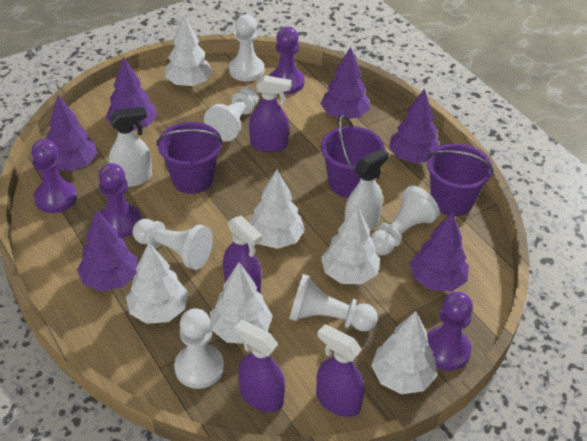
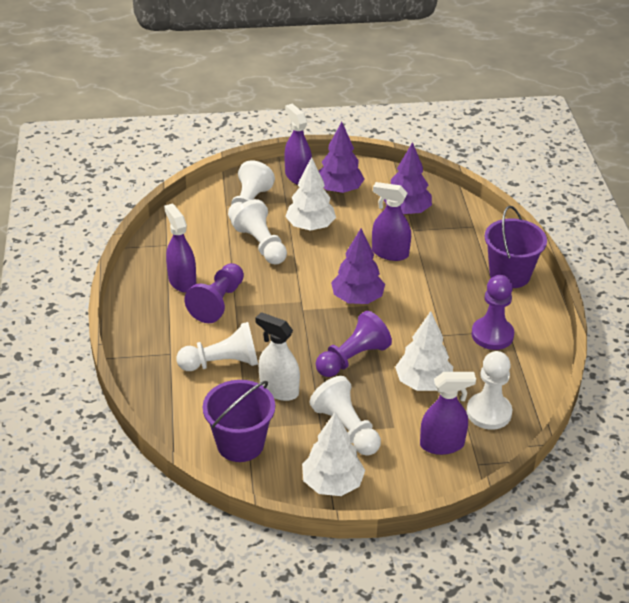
purple bucket: 3 -> 2
purple pawn: 4 -> 3
purple tree: 6 -> 3
white pawn: 6 -> 5
white spray bottle: 2 -> 1
white tree: 6 -> 3

